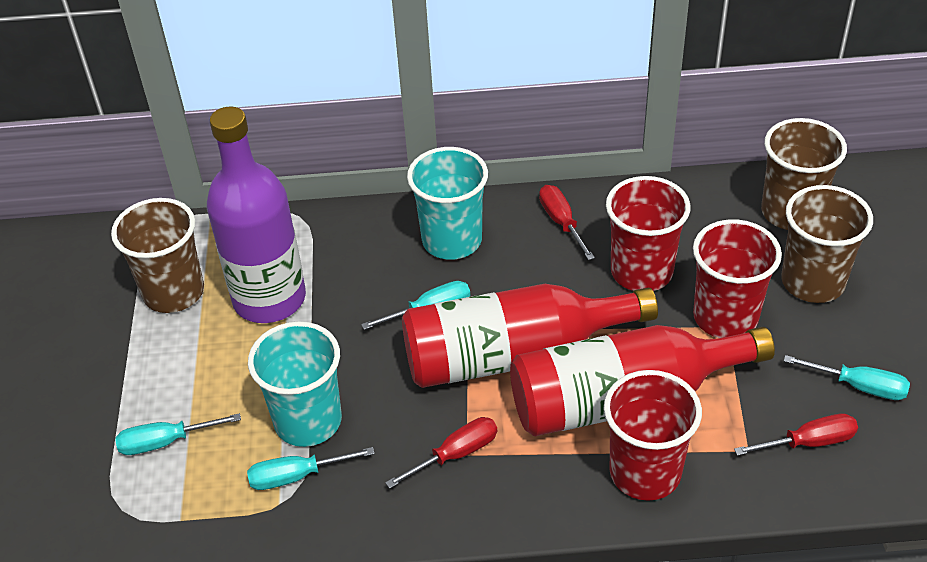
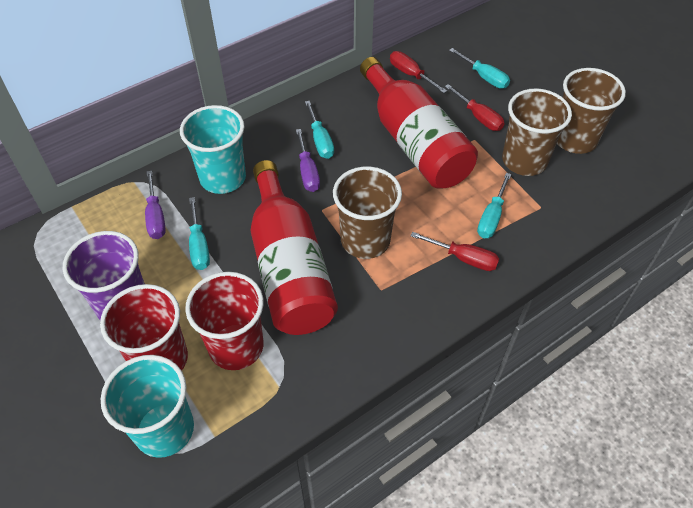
purple bottle: 1 -> 0
purple cup: 0 -> 1
purple screwdriver: 0 -> 2
red cup: 3 -> 2

